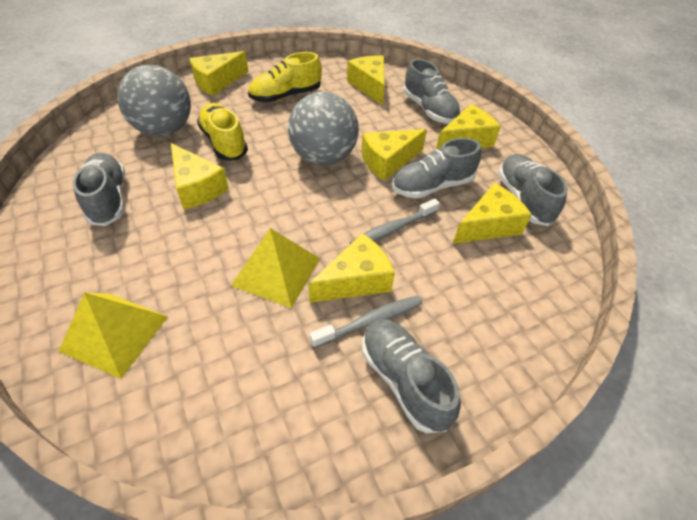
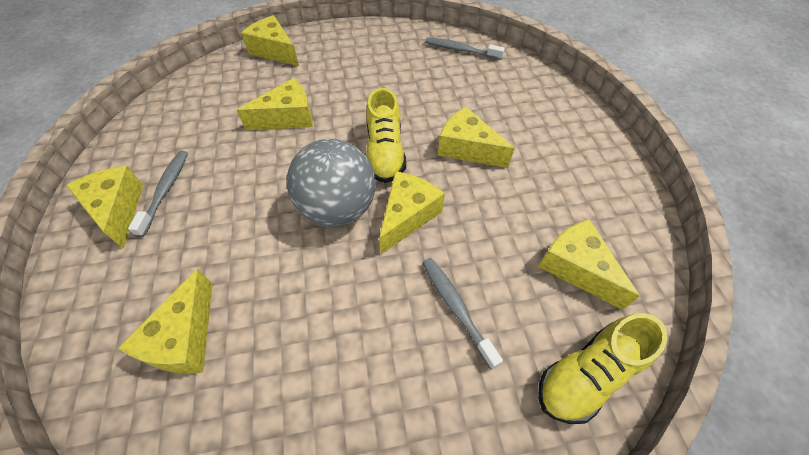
grey ball: 2 -> 1
grey shoe: 5 -> 0
grey toothbrush: 2 -> 3
yellow pyramid: 2 -> 0

